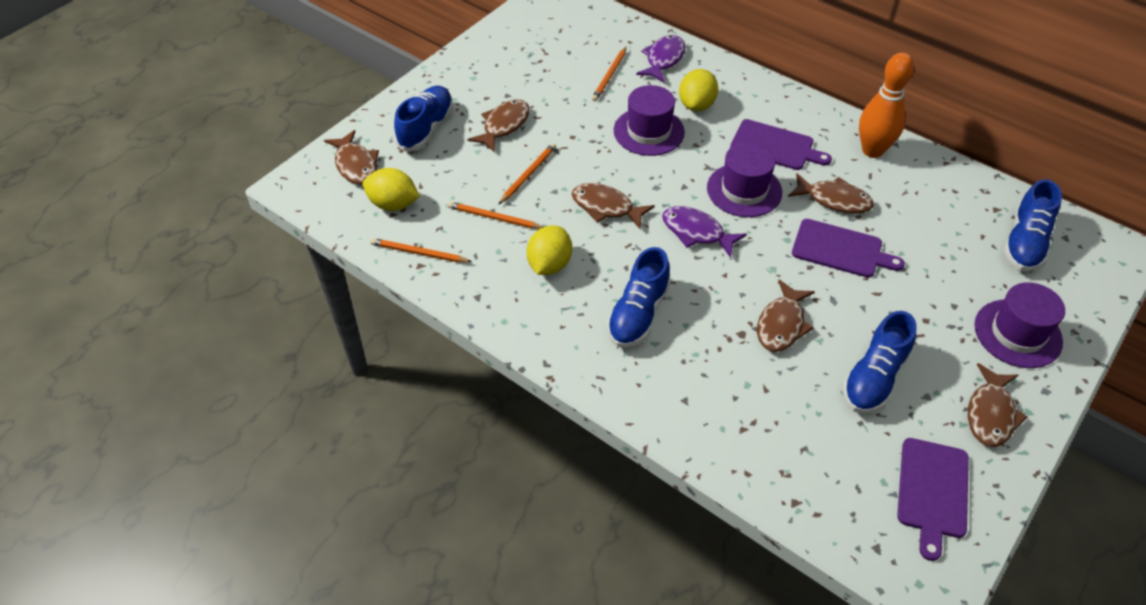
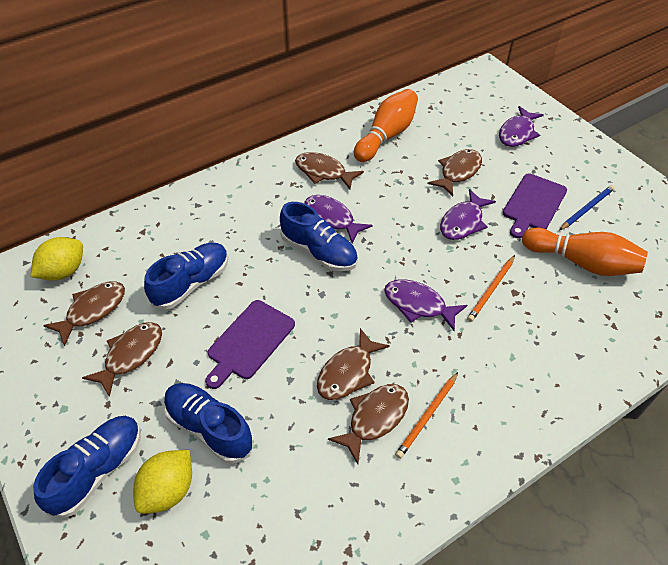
blue pencil: 0 -> 1
orange bowling pin: 1 -> 2
orange pencil: 4 -> 2
purple cutting board: 3 -> 2
purple fish: 2 -> 4
purple hat: 3 -> 0
yellow lemon: 3 -> 2

